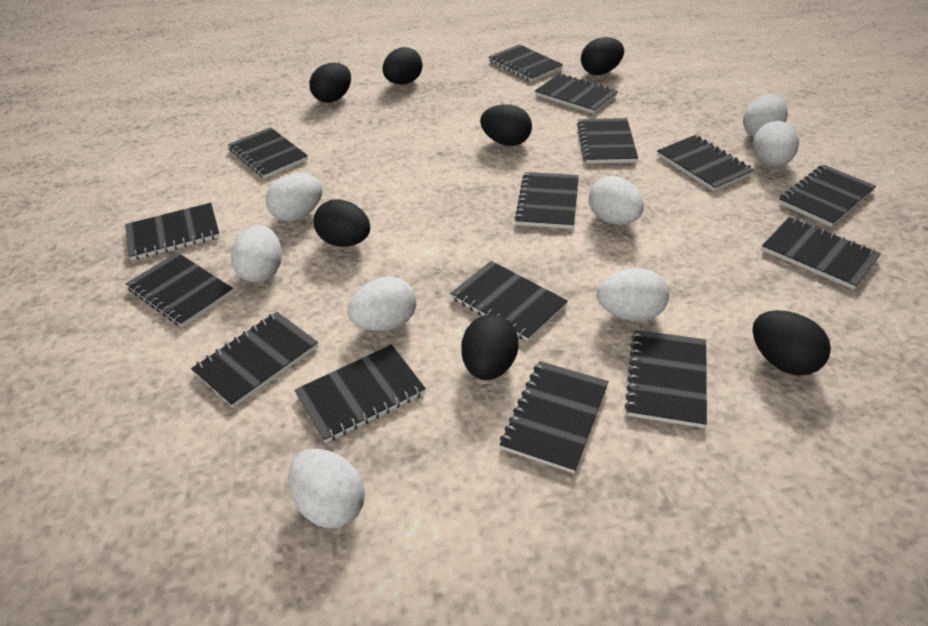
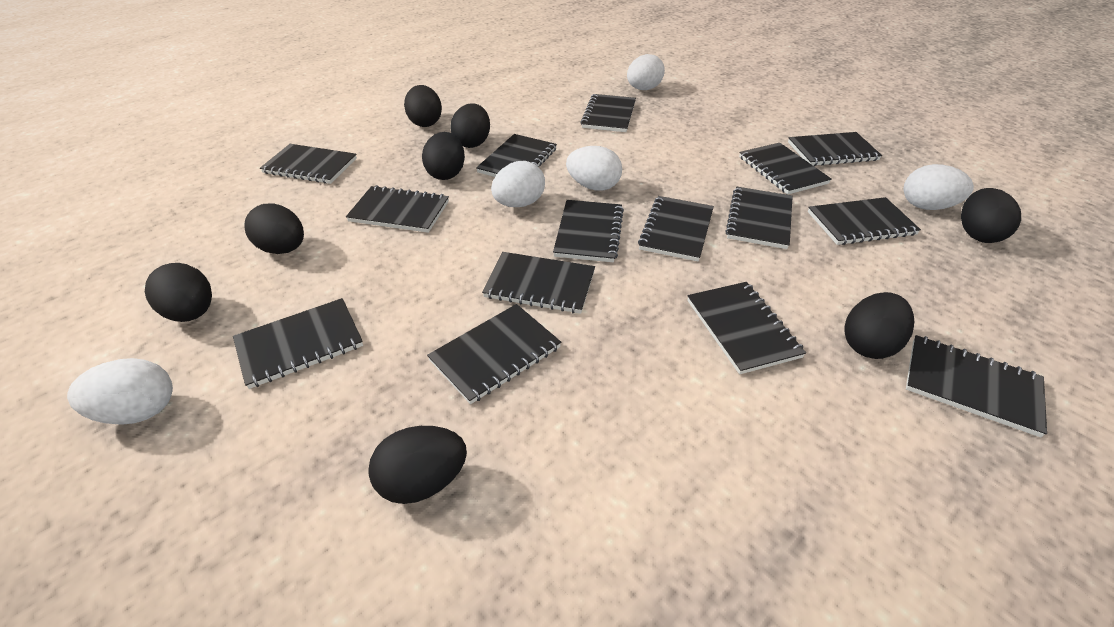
black egg: 7 -> 8
white egg: 8 -> 5

